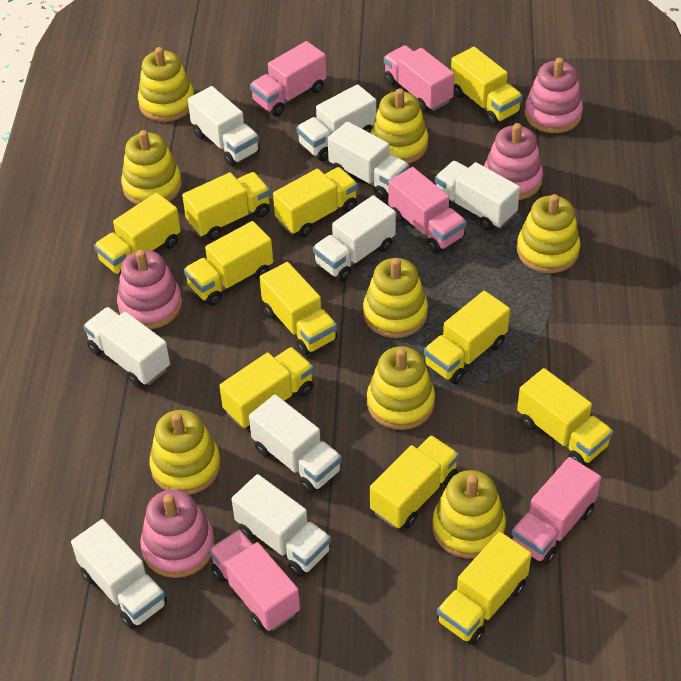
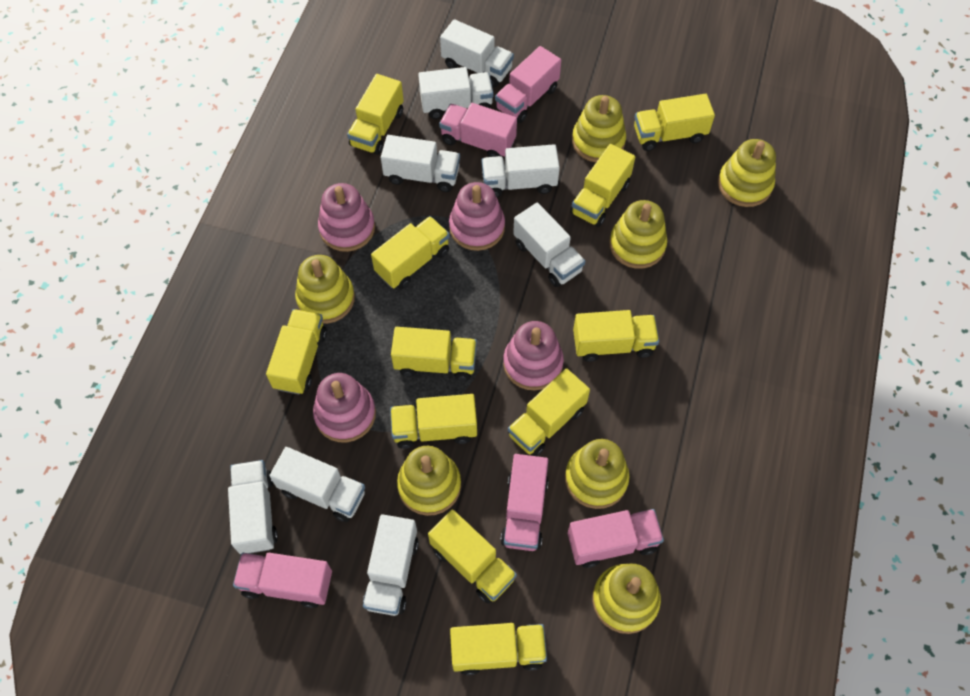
white truck: 9 -> 8
yellow stacking toy: 8 -> 7

